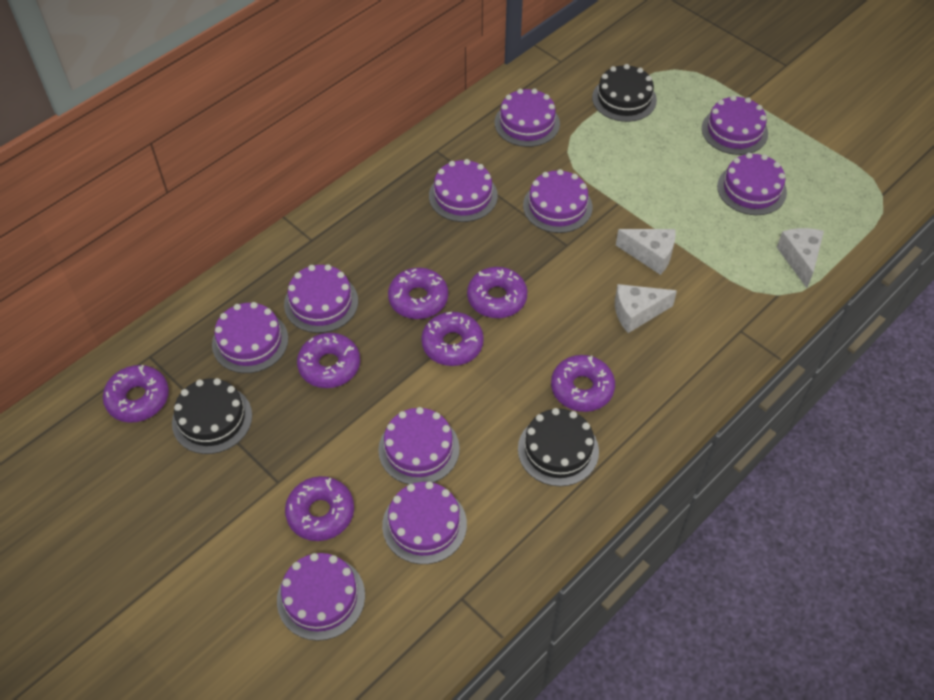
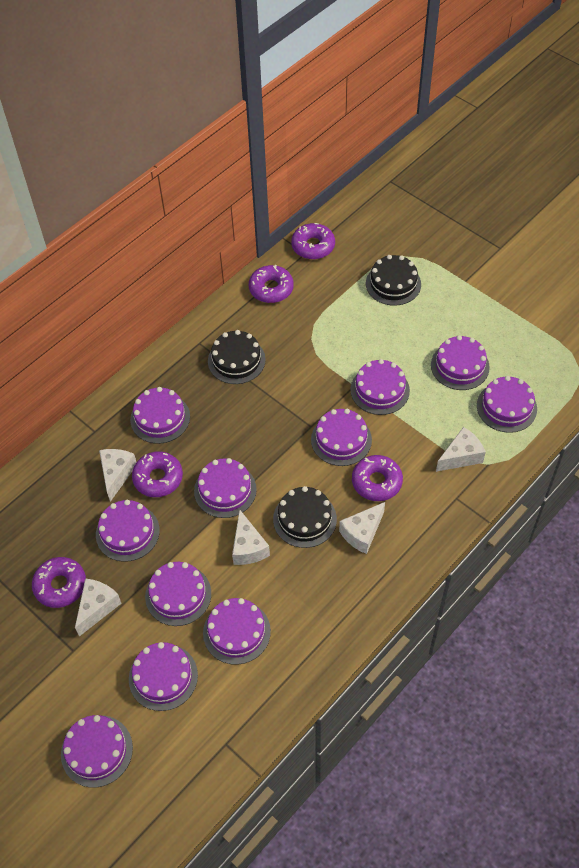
purple cake: 10 -> 11
purple donut: 7 -> 5
white cheese: 3 -> 5

